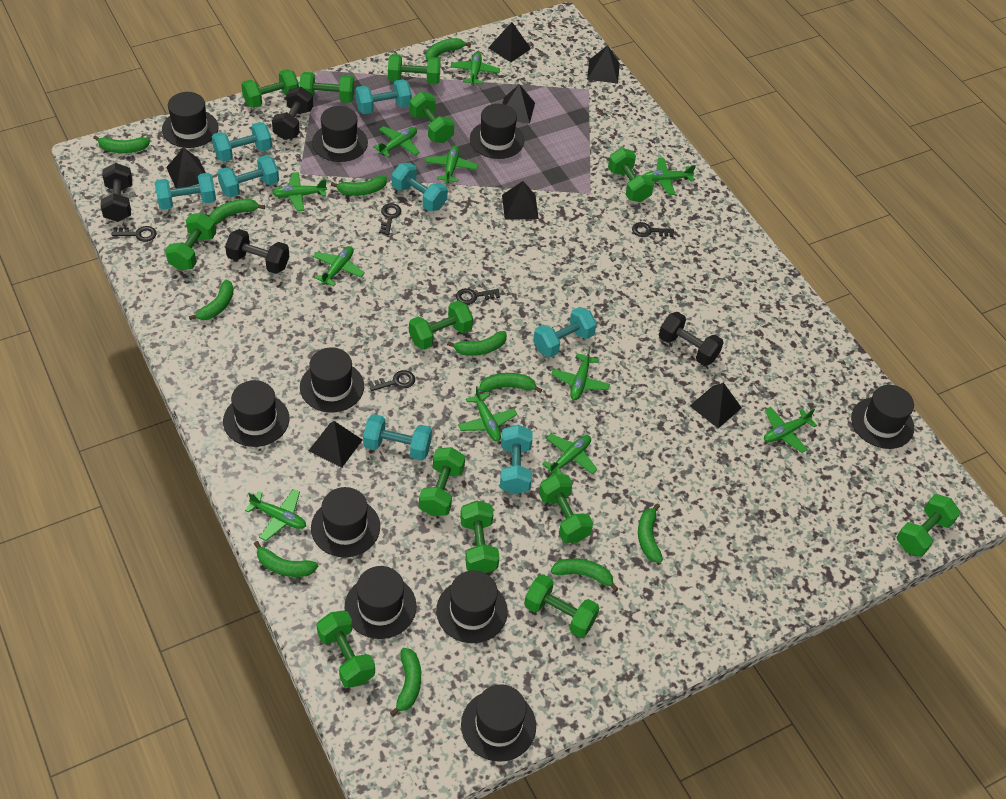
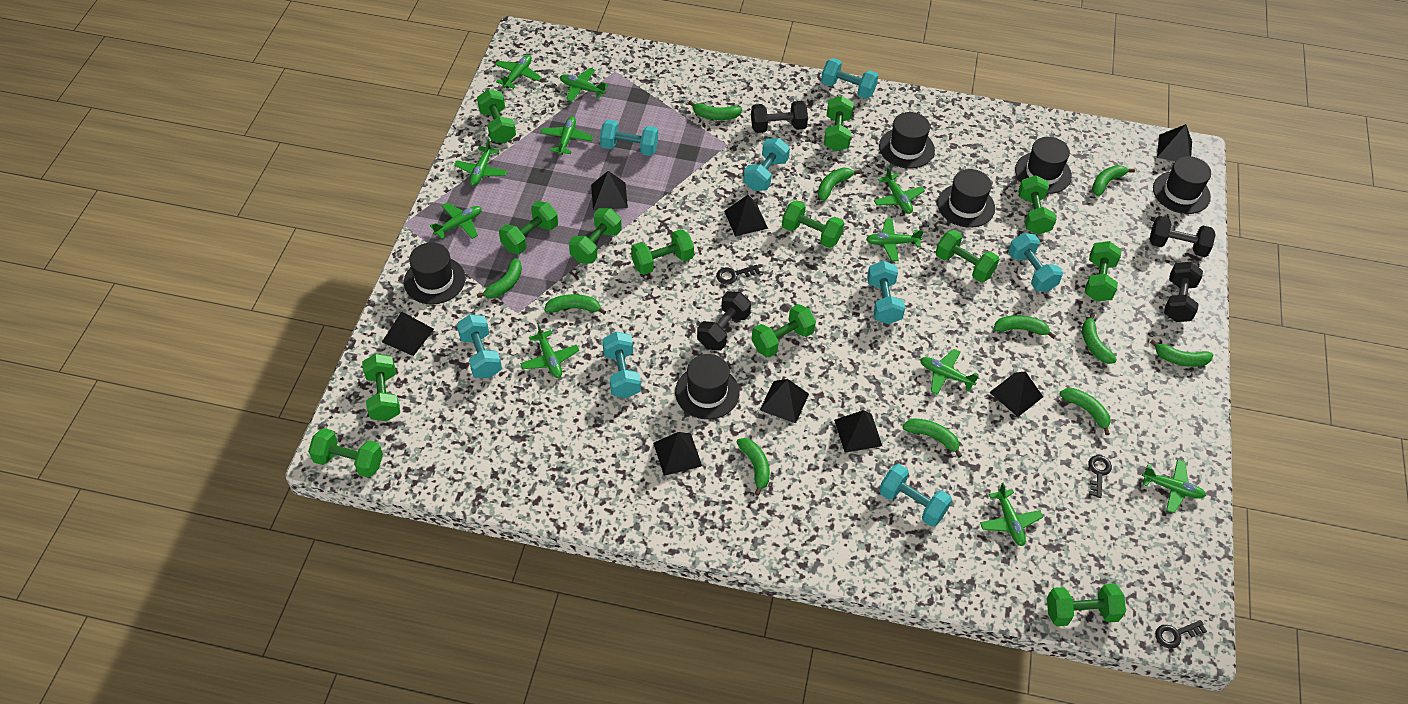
black hat: 10 -> 6
black key: 5 -> 3
black pyramid: 7 -> 8

